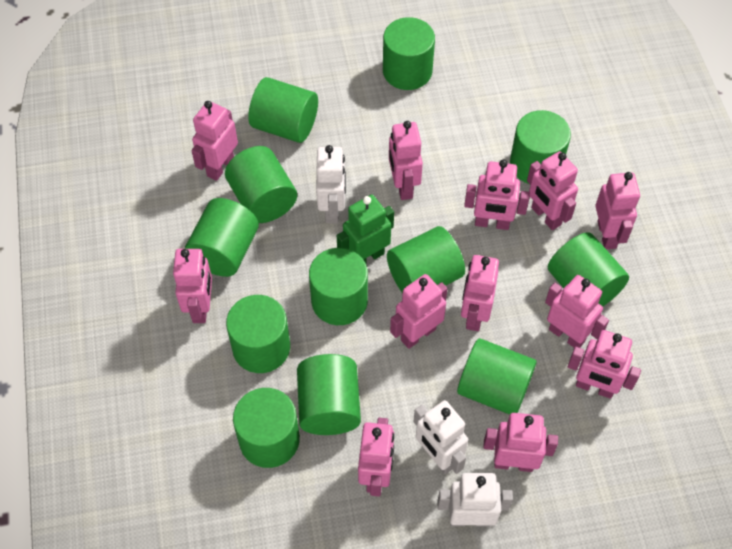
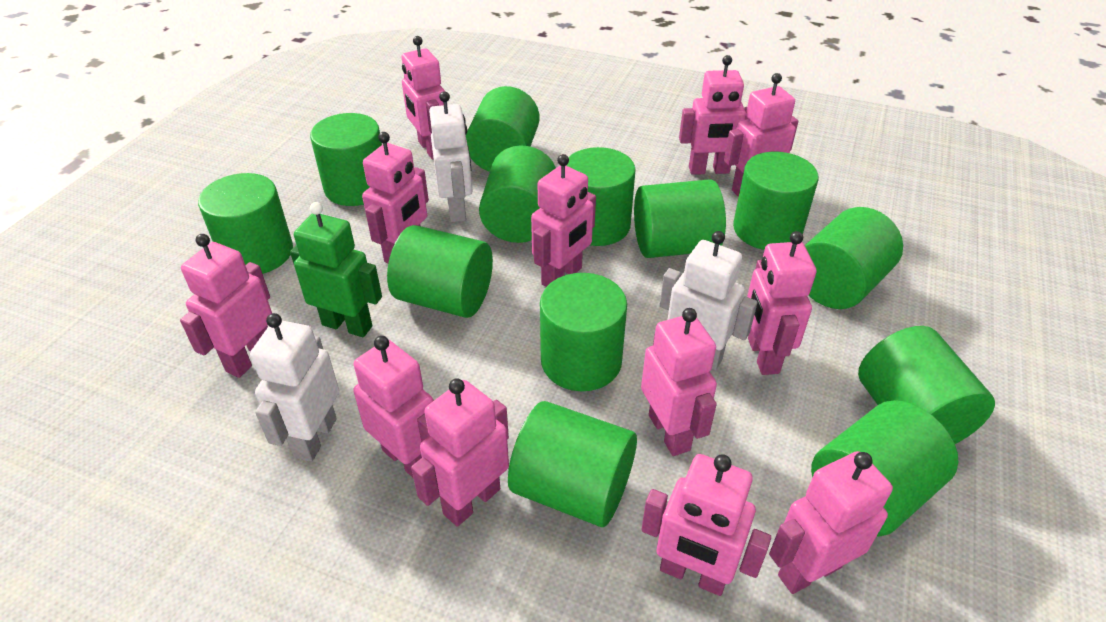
green cylinder: 12 -> 13

